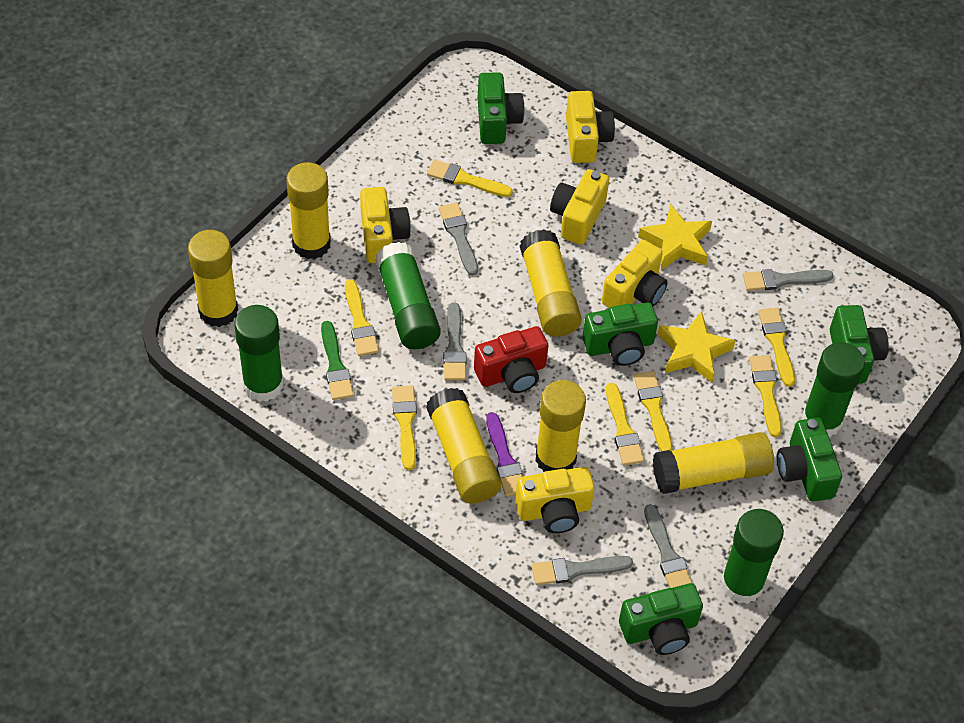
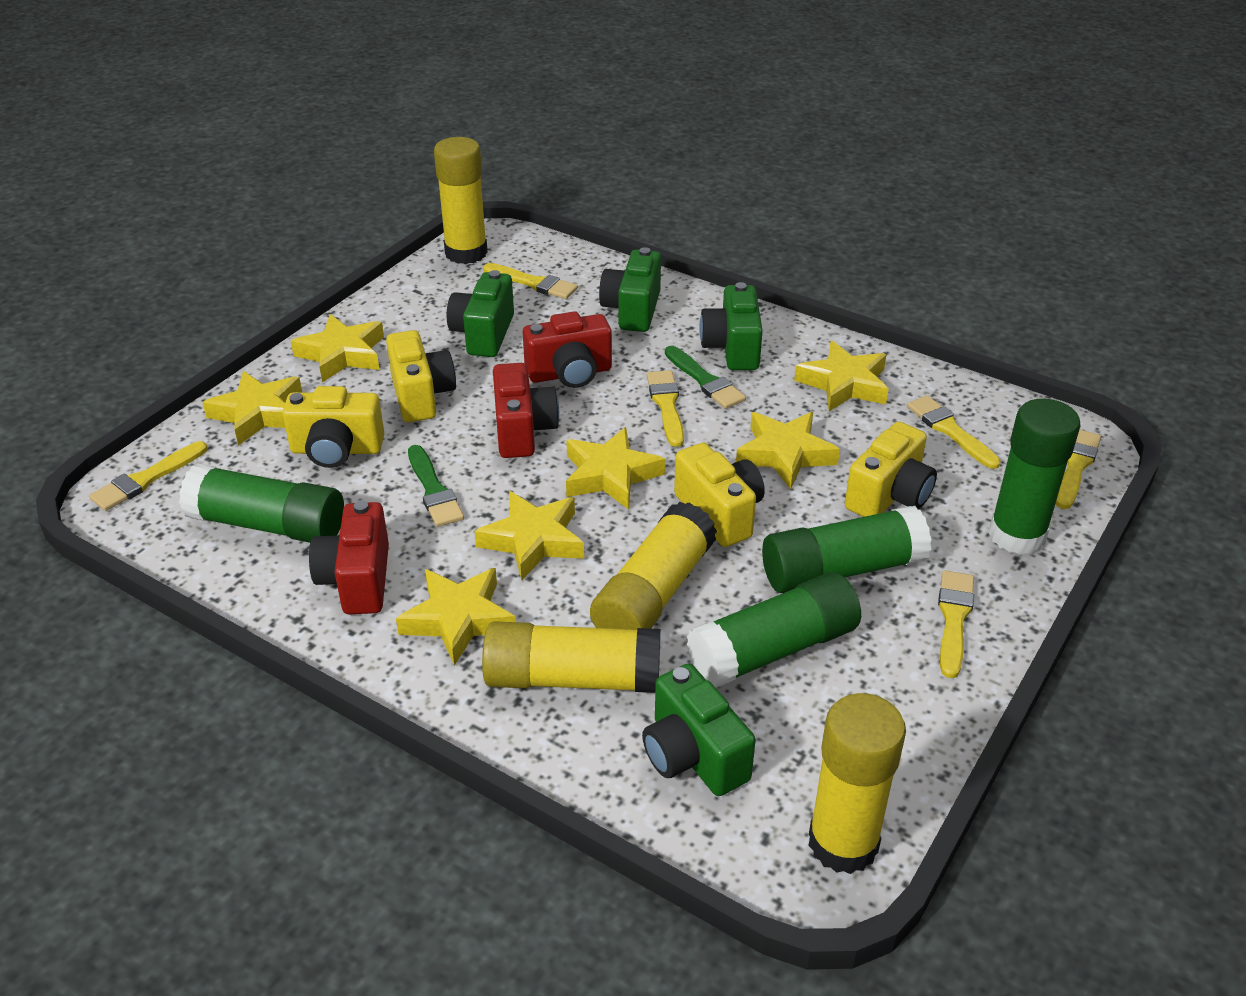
green brush: 1 -> 2
green camera: 5 -> 4
grey brush: 5 -> 0
purple brush: 1 -> 0
red camera: 1 -> 3
yellow brush: 7 -> 6
yellow camera: 5 -> 4
yellow glue stick: 6 -> 4
yellow star: 2 -> 7

